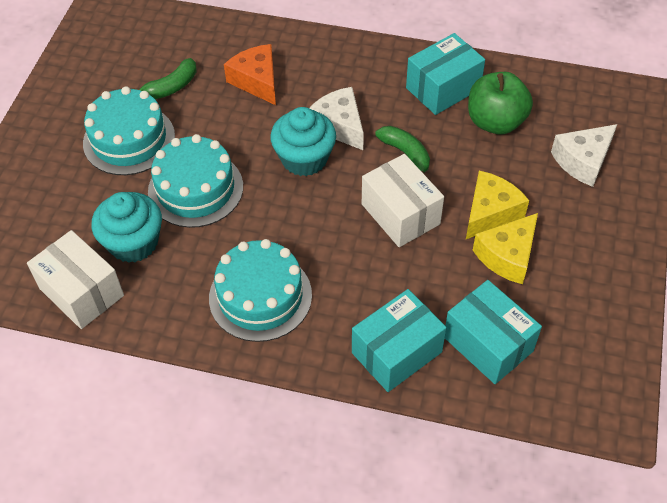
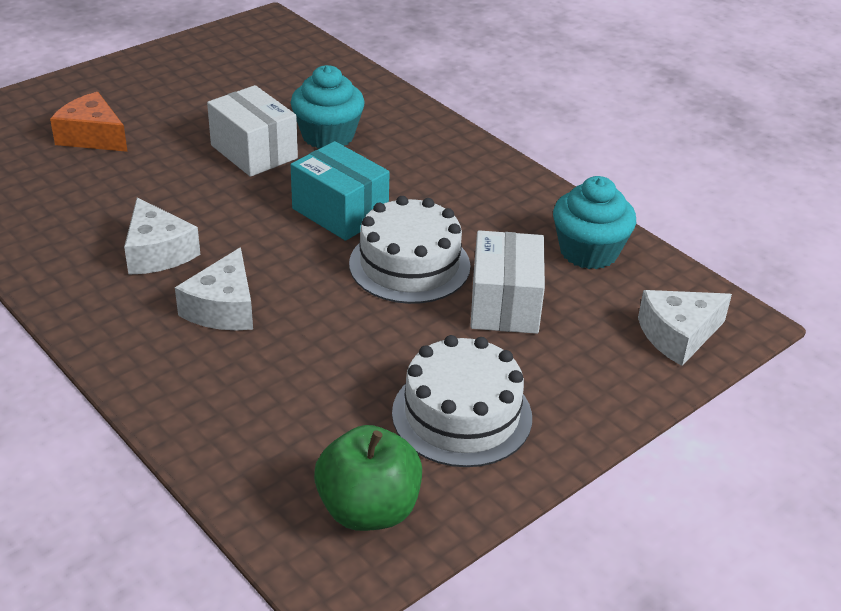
green banana: 2 -> 0
turquoise box: 3 -> 1
turquoise cake: 3 -> 0
white cake: 0 -> 2
white cheese: 2 -> 3
yellow cheese: 2 -> 0

